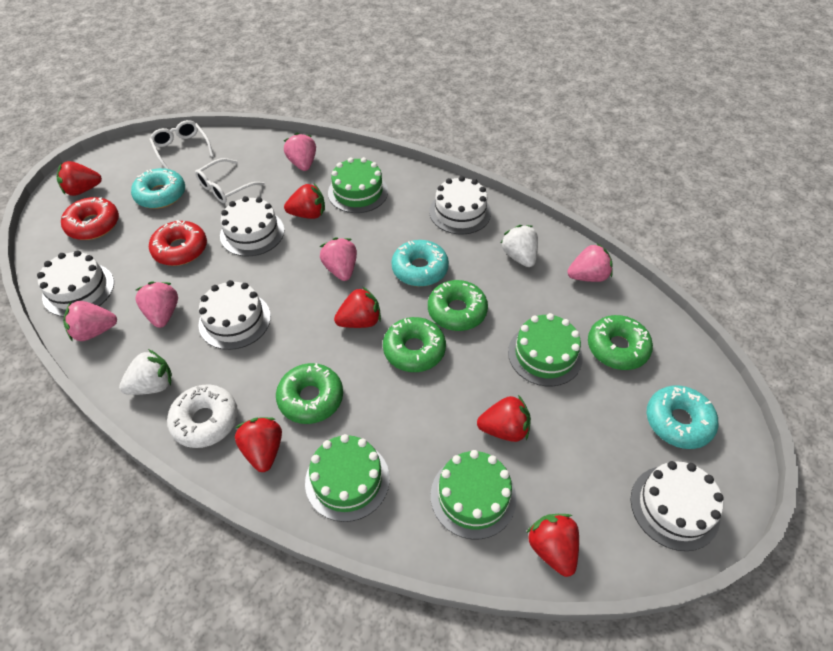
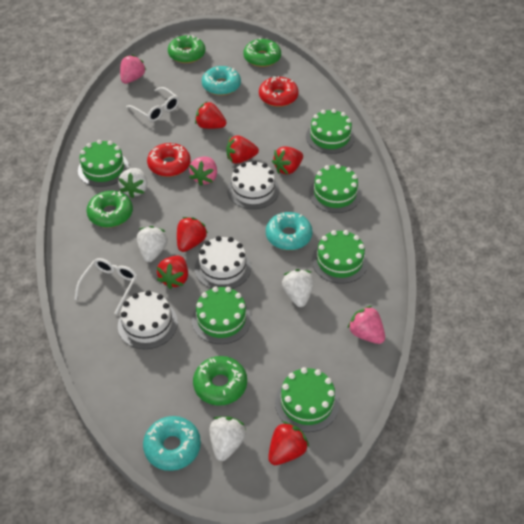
green cake: 4 -> 6
pink strawberry: 5 -> 3
white cake: 5 -> 3
white donut: 1 -> 0
white strawberry: 2 -> 4

